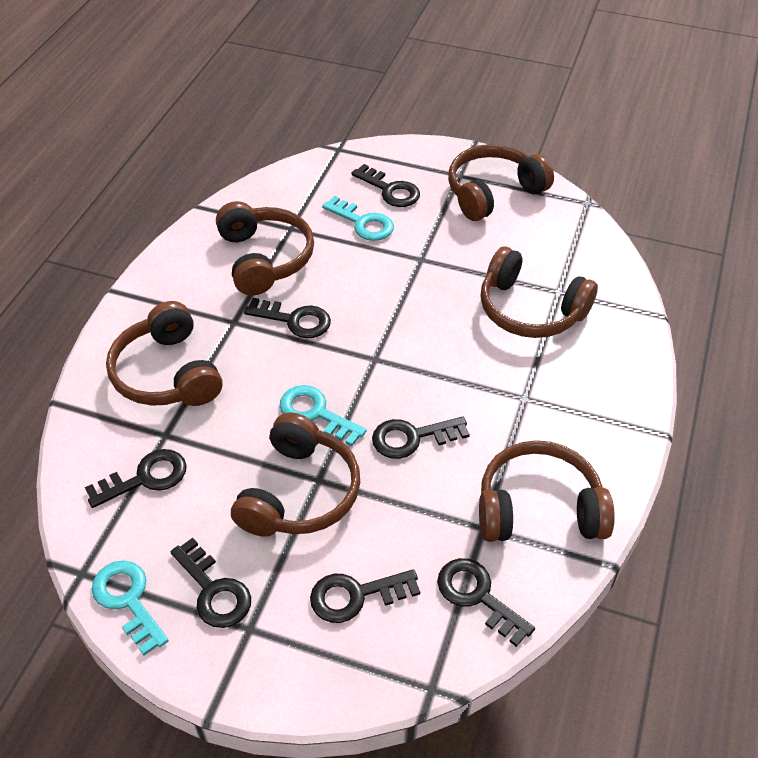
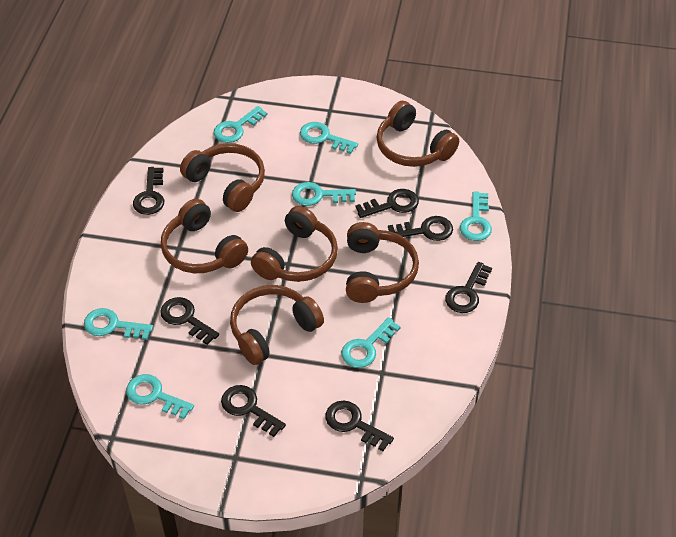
turquoise key: 3 -> 7

